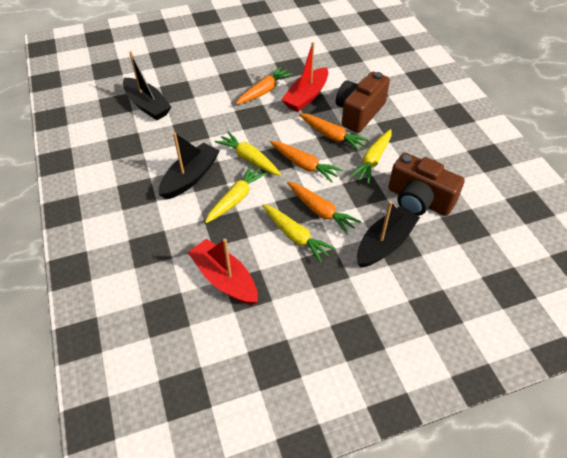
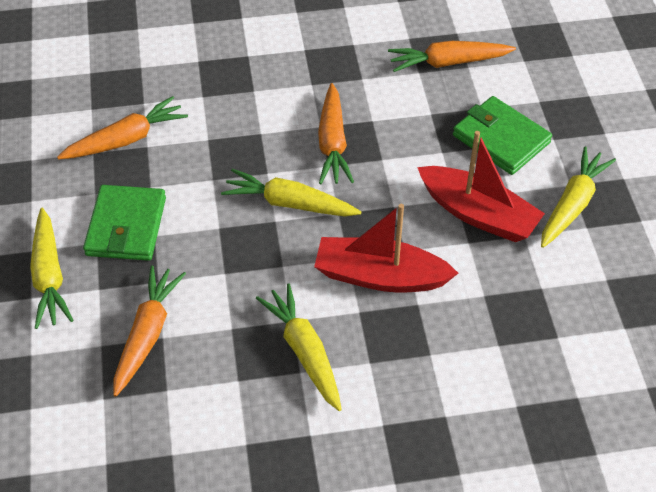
black boat: 3 -> 0
brown camera: 2 -> 0
green wallet: 0 -> 2

